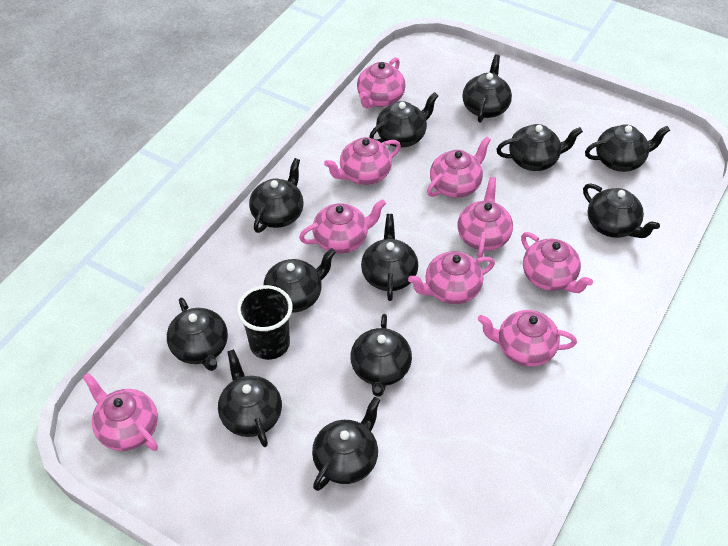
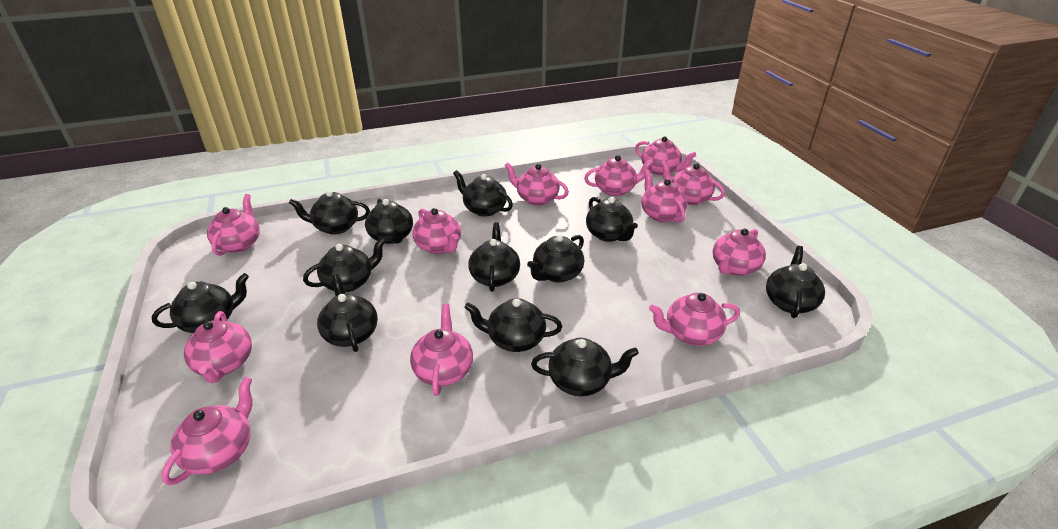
black cup: 1 -> 0
pink teapot: 9 -> 12

